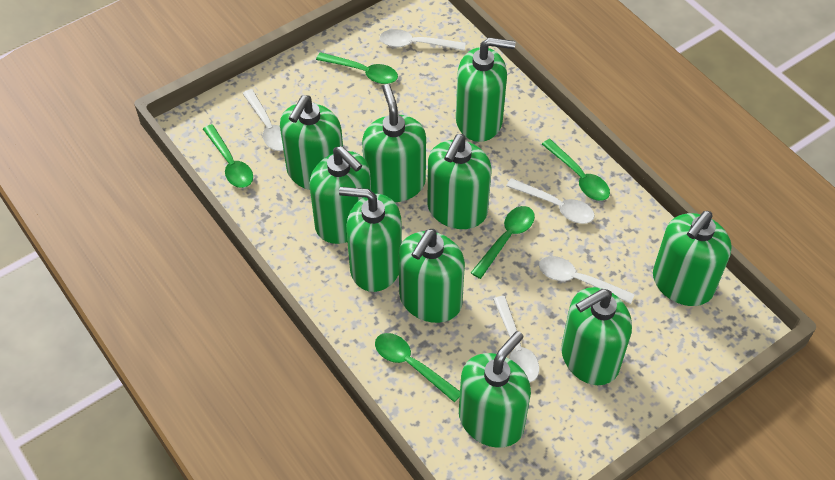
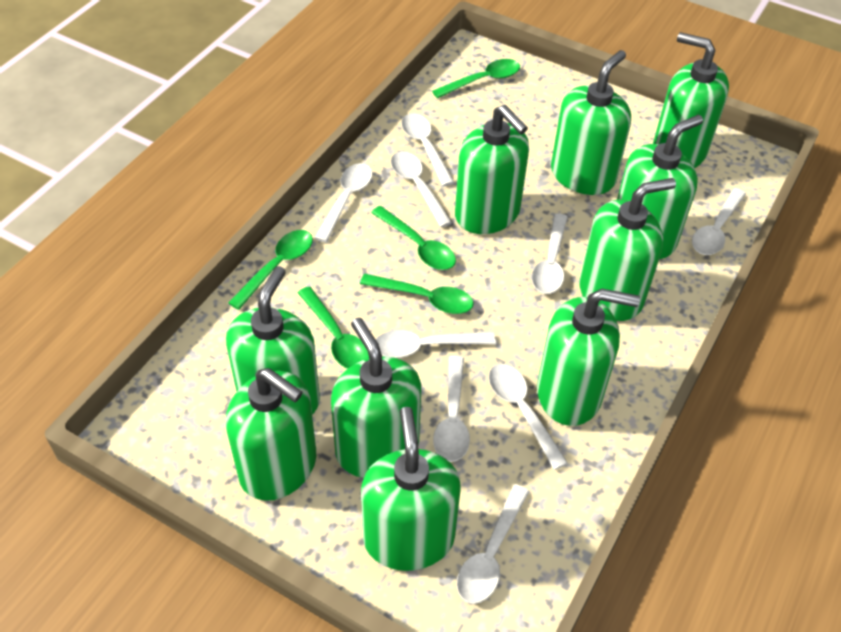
white spoon: 5 -> 9

